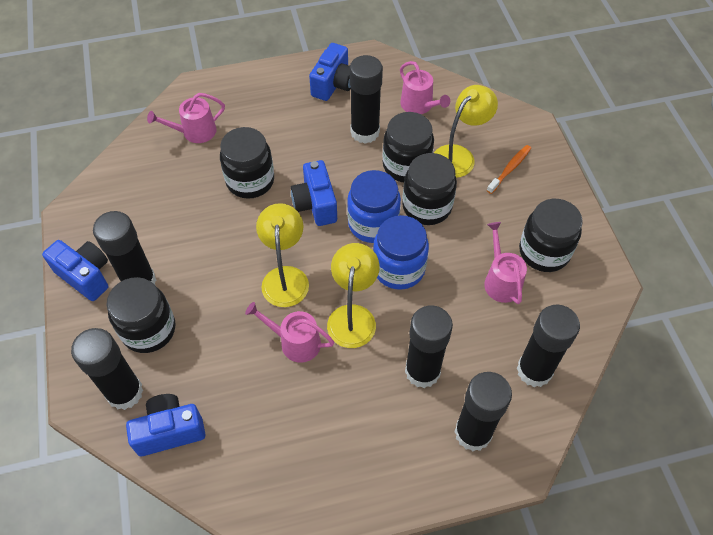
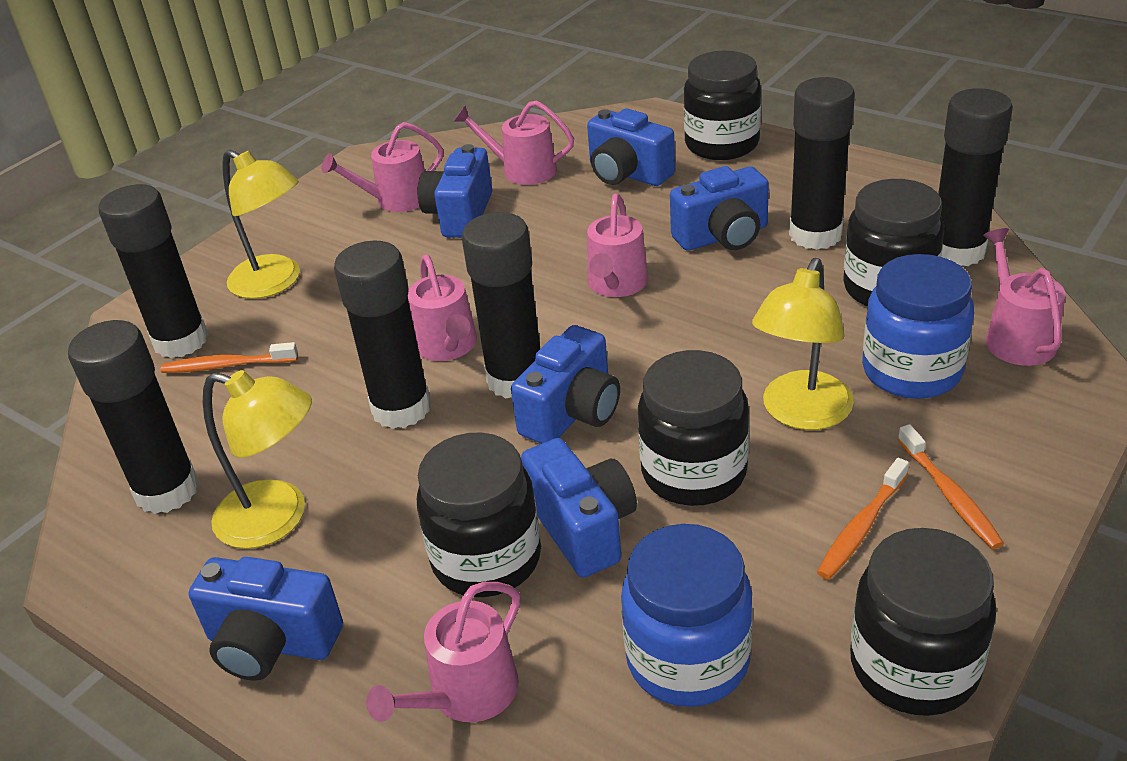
blue camera: 4 -> 6
orange toothbrush: 1 -> 3
pink watering can: 4 -> 6

